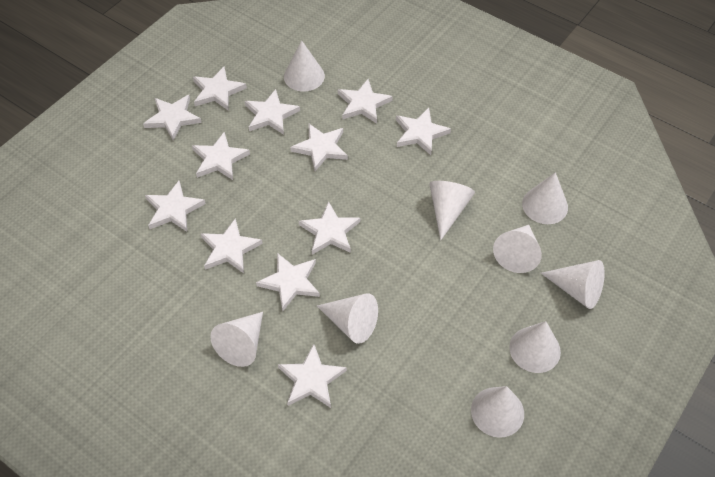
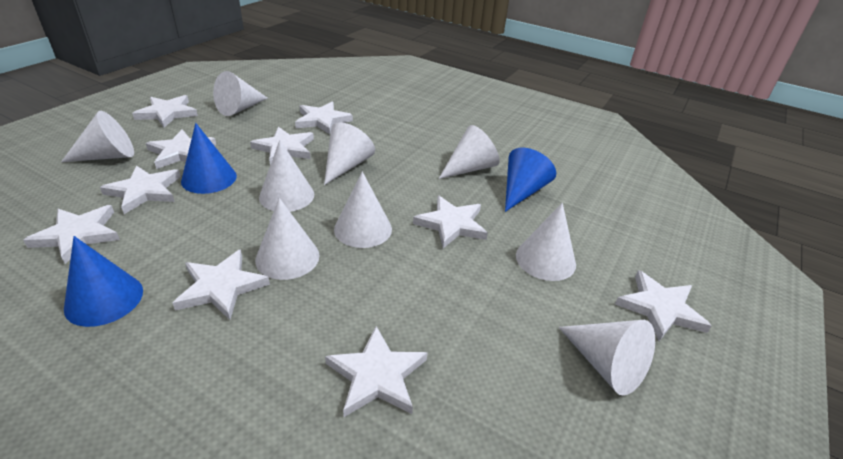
blue cone: 0 -> 3
white star: 12 -> 10

